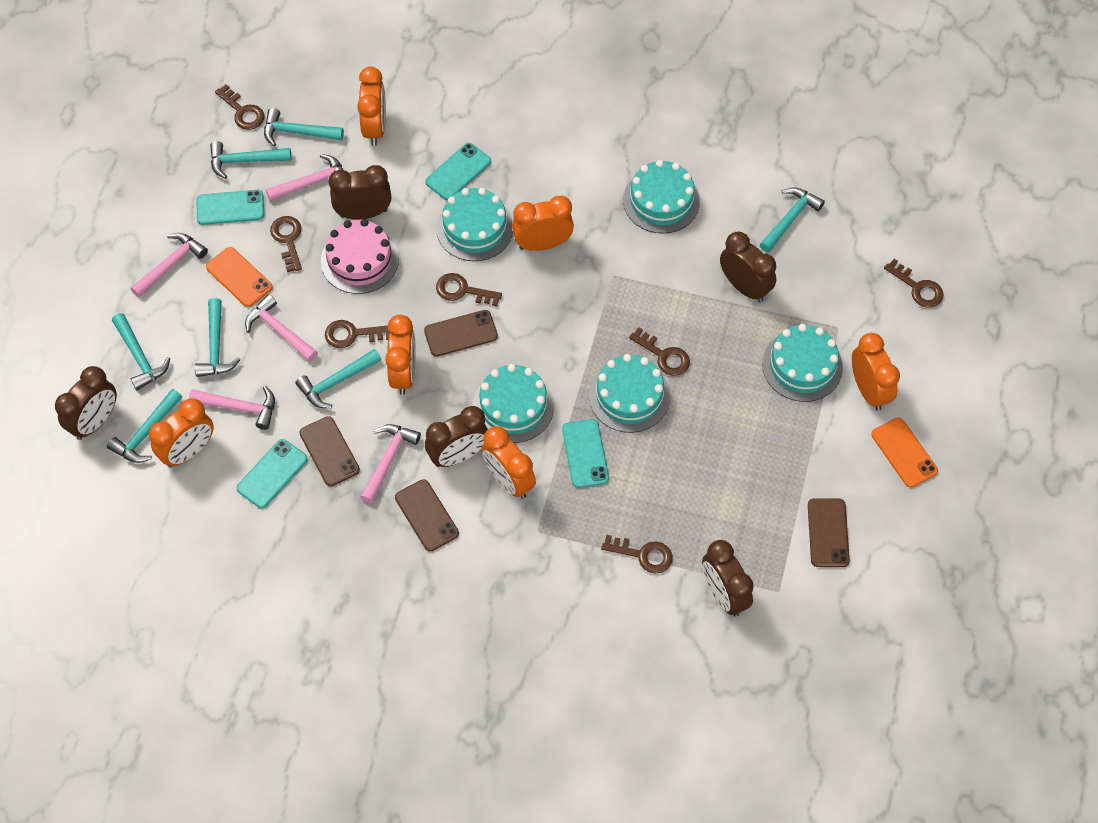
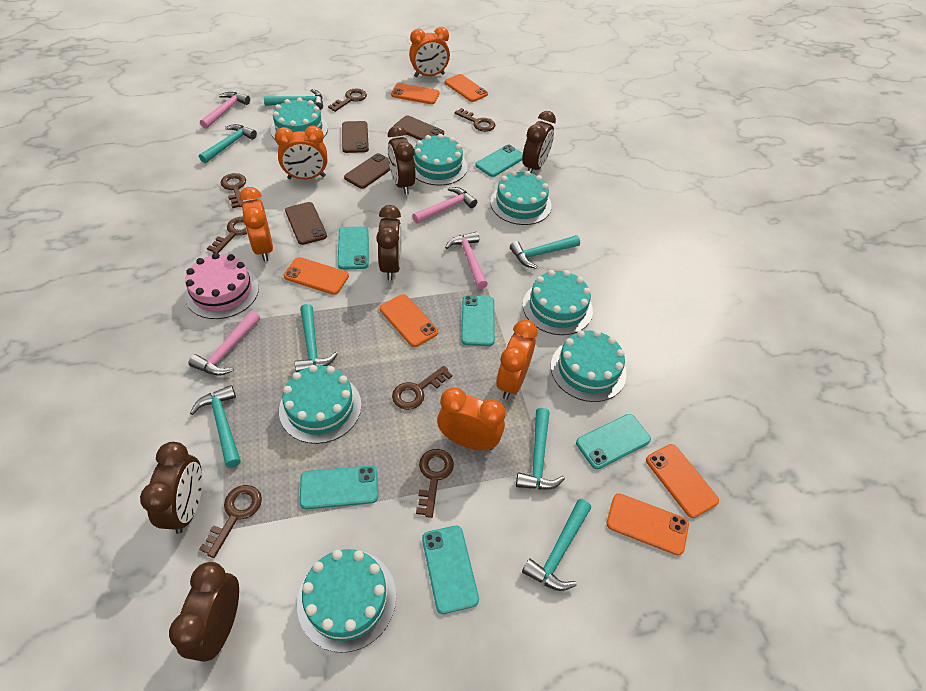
orange clock: 6 -> 5
orange phone: 2 -> 6
pink hammer: 5 -> 4
turquoise cake: 5 -> 7
turquoise phone: 4 -> 6

